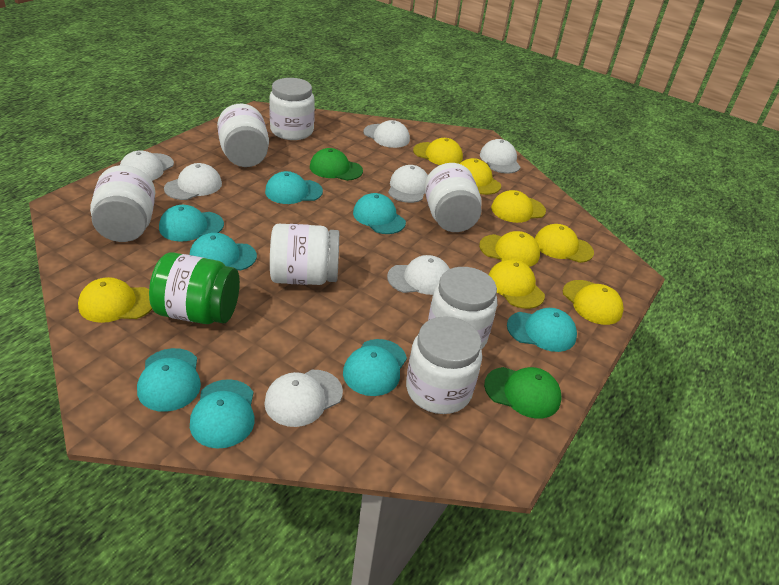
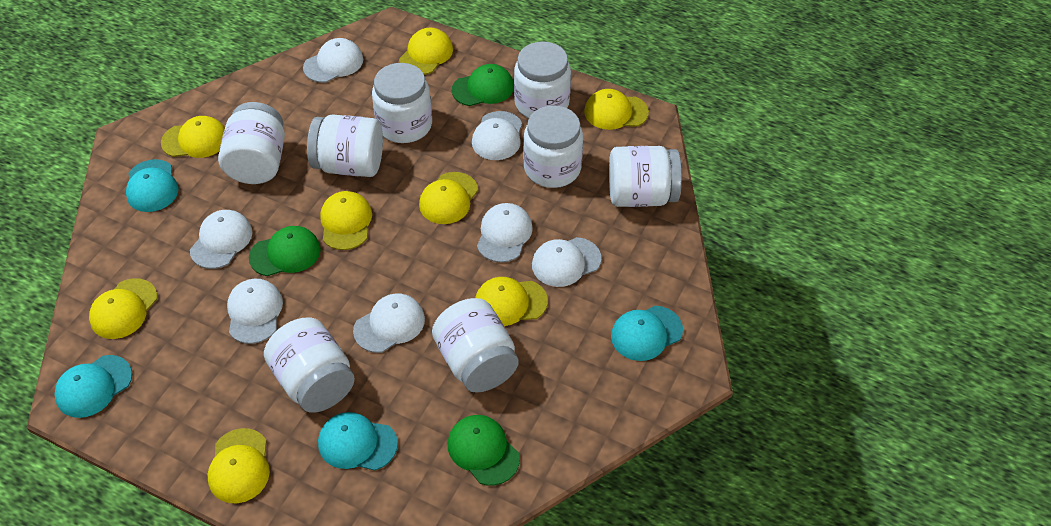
green cap: 2 -> 3
green jar: 1 -> 0
turquoise cap: 8 -> 4
white jar: 7 -> 8

